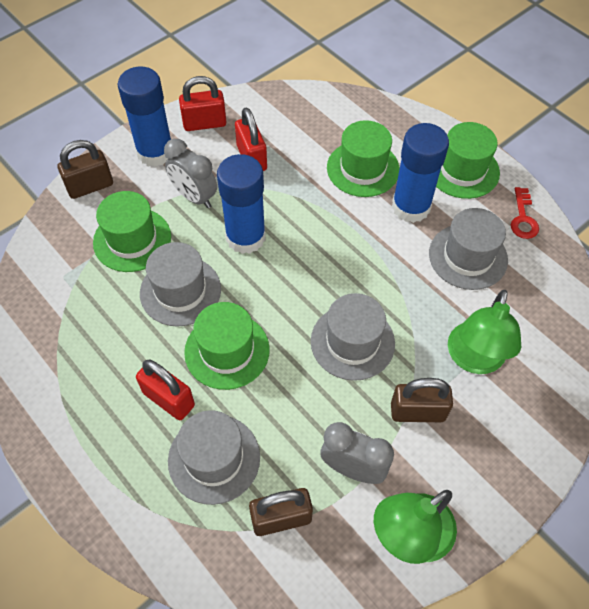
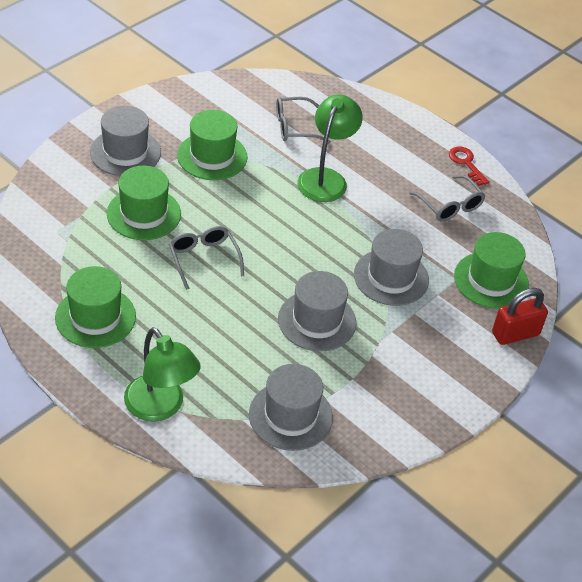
blue glue stick: 3 -> 0
brown padlock: 3 -> 0
grey clock: 2 -> 0
grey glasses: 0 -> 3
red padlock: 3 -> 1

